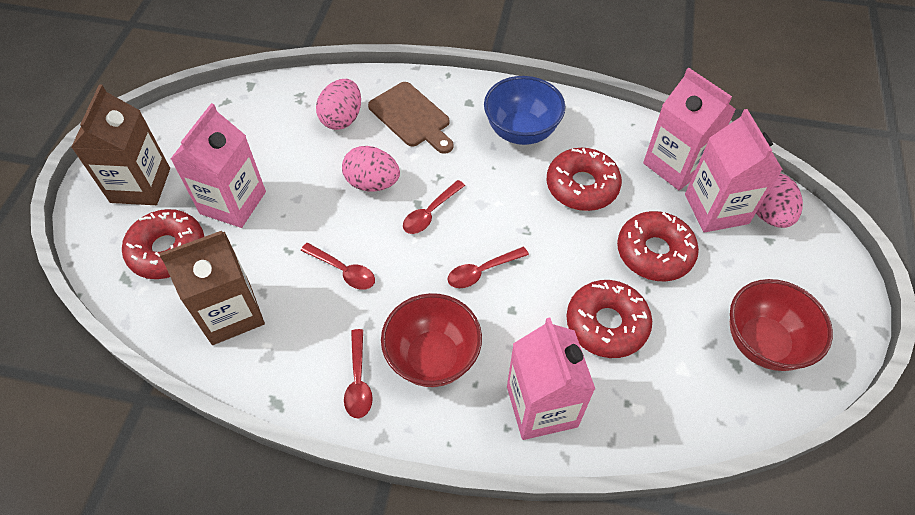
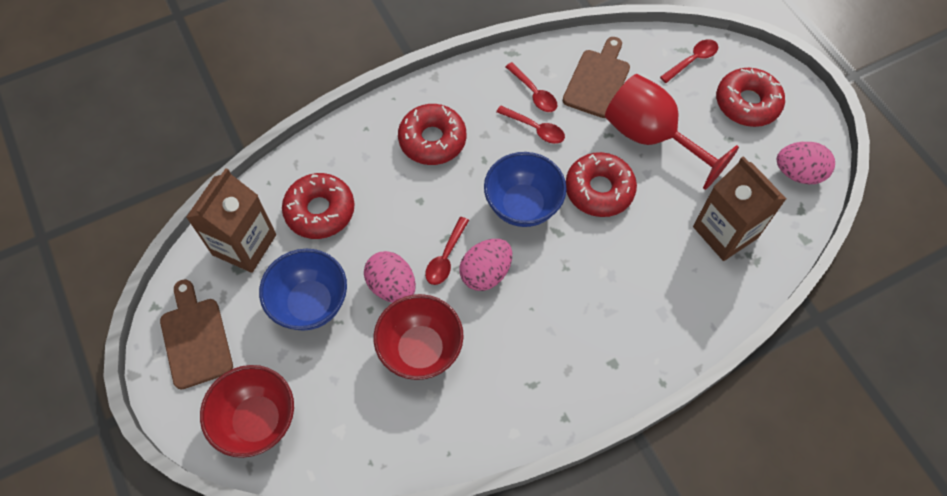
blue bowl: 1 -> 2
brown cutting board: 1 -> 2
pink carton: 4 -> 0
red goblet: 0 -> 1

